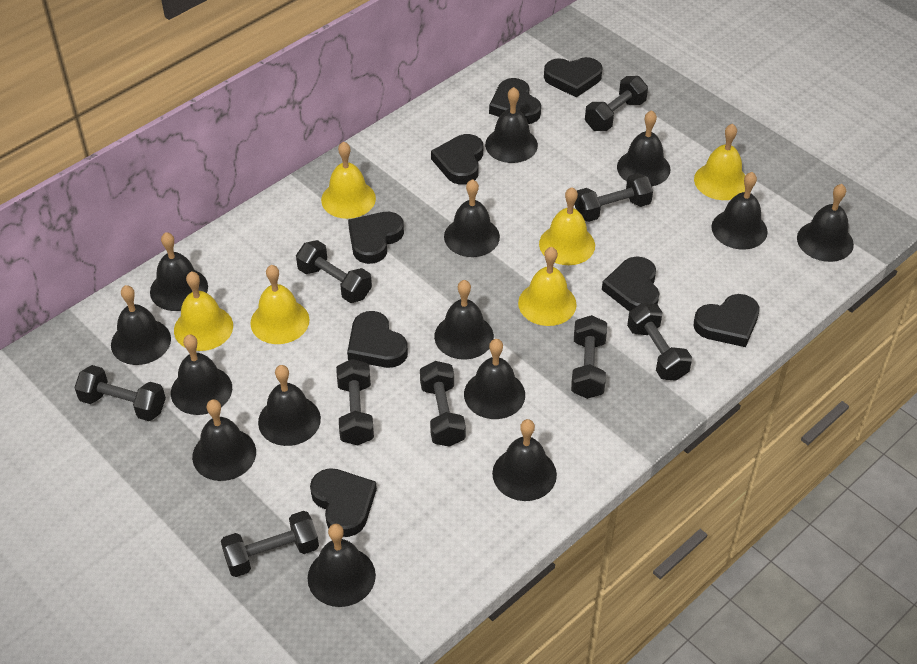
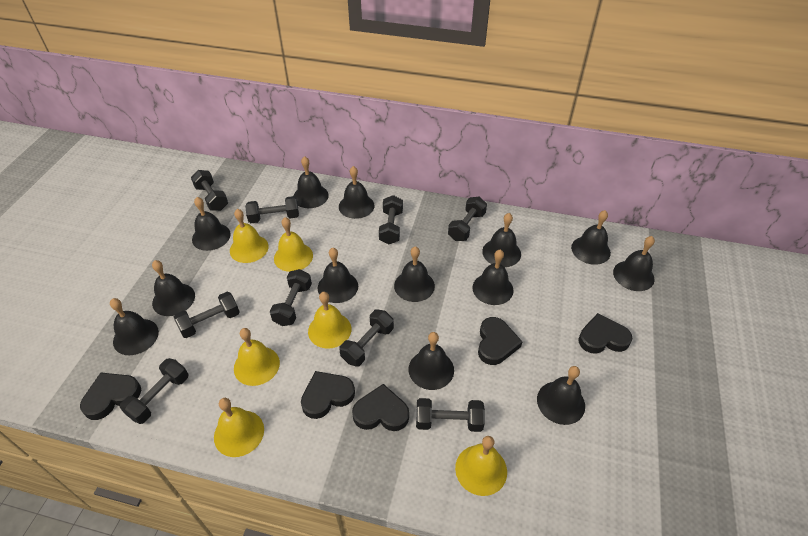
black bell: 14 -> 13
black heart: 8 -> 5

